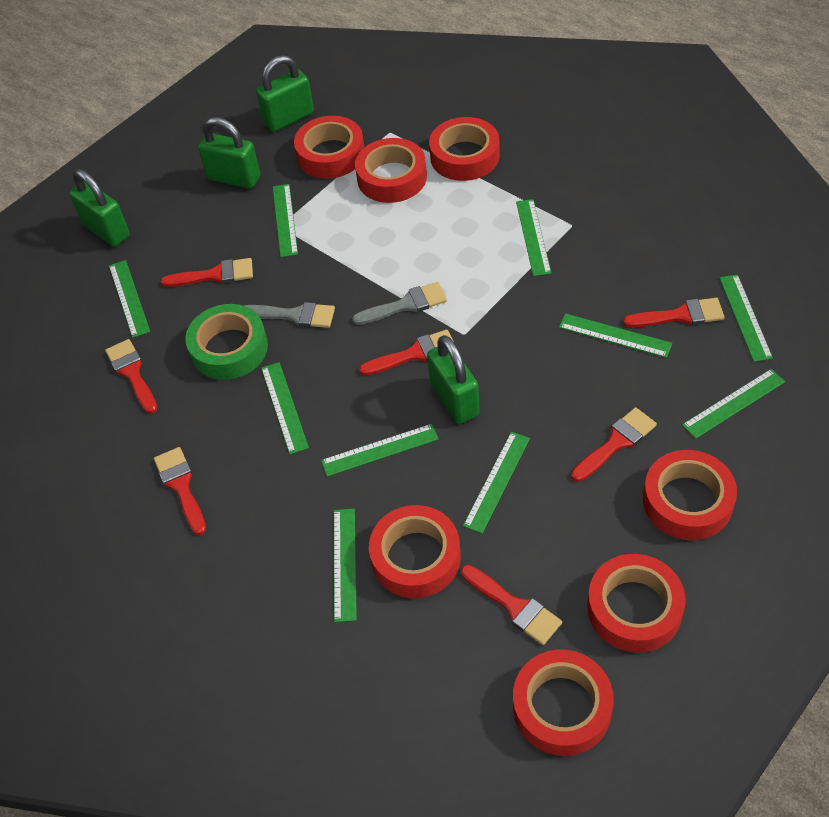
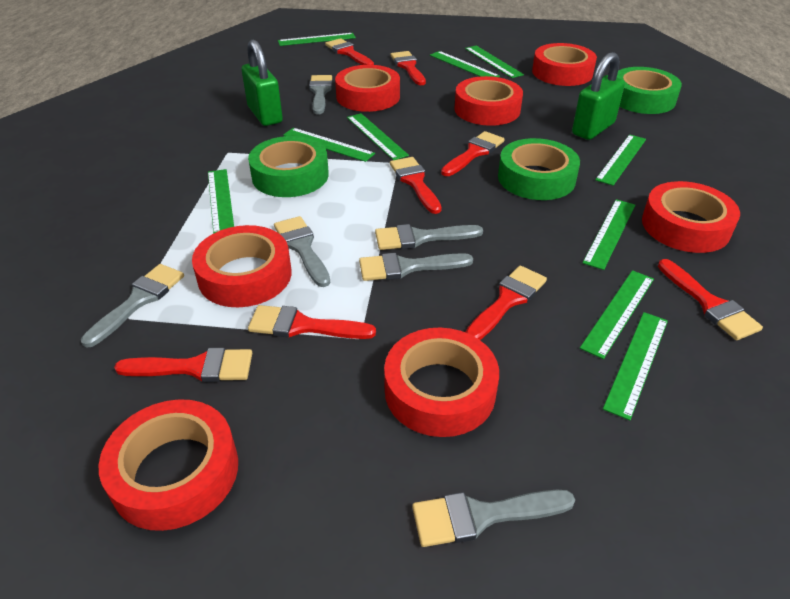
green padlock: 4 -> 2
green tape: 1 -> 3
grey brush: 2 -> 6
red brush: 7 -> 8

